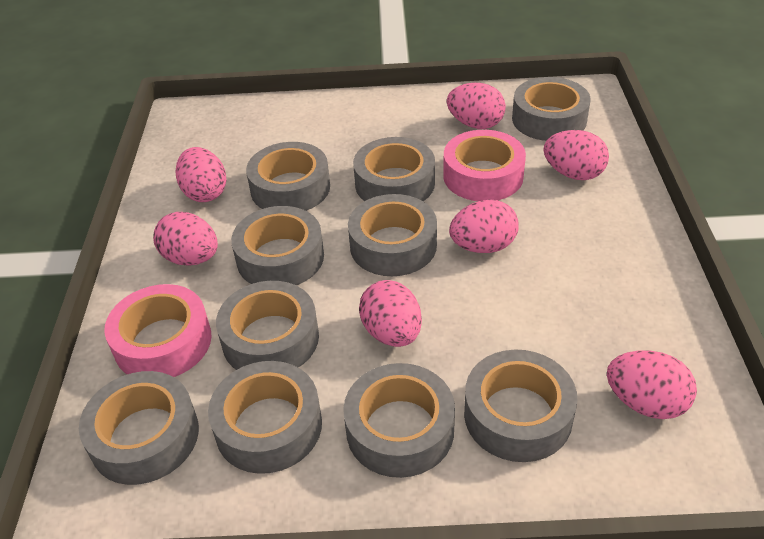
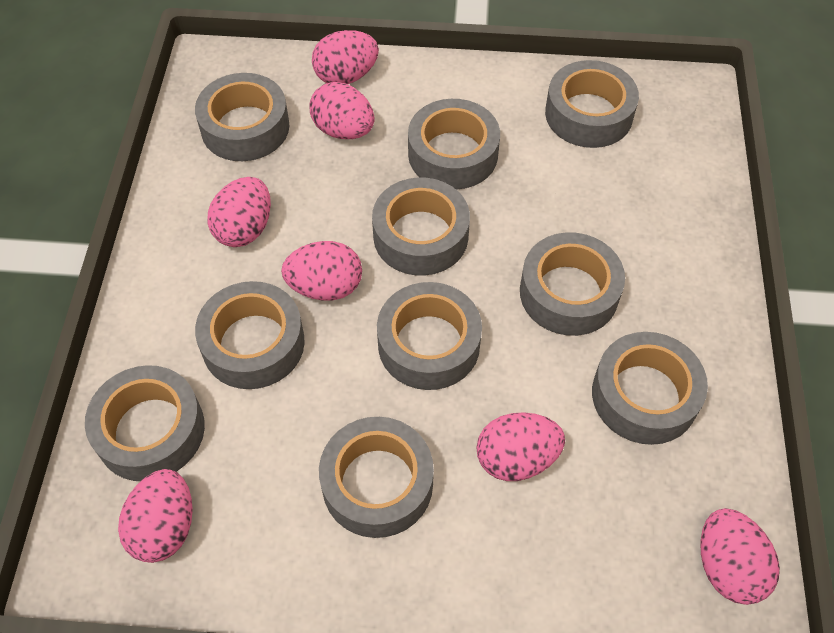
pink tape: 2 -> 0

